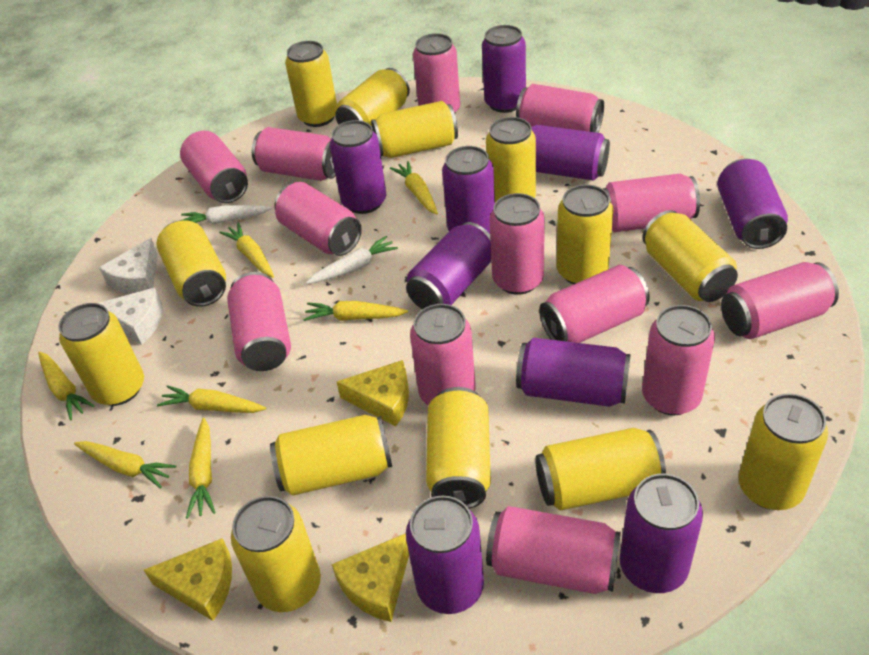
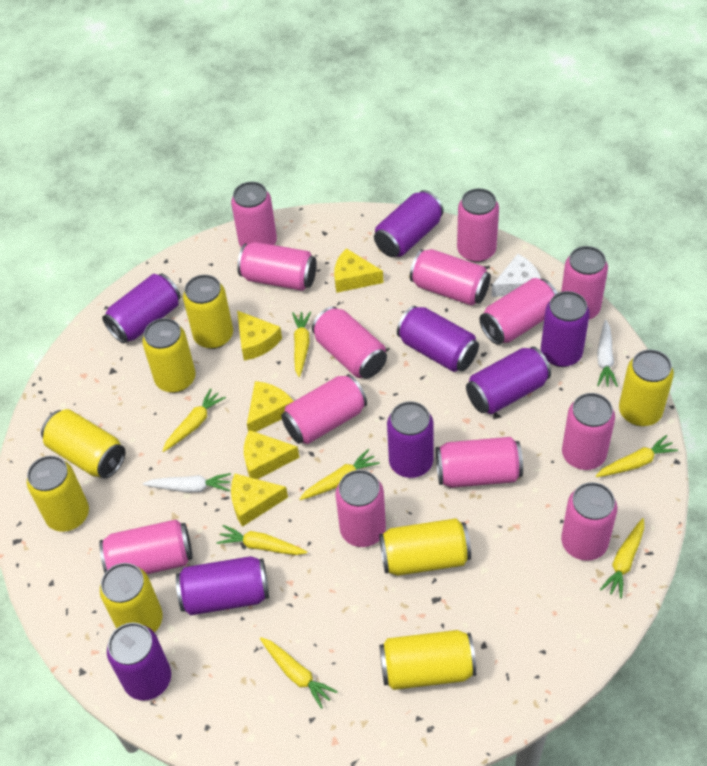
purple can: 9 -> 8
white cheese: 2 -> 1
yellow can: 13 -> 8
yellow cheese: 3 -> 5

